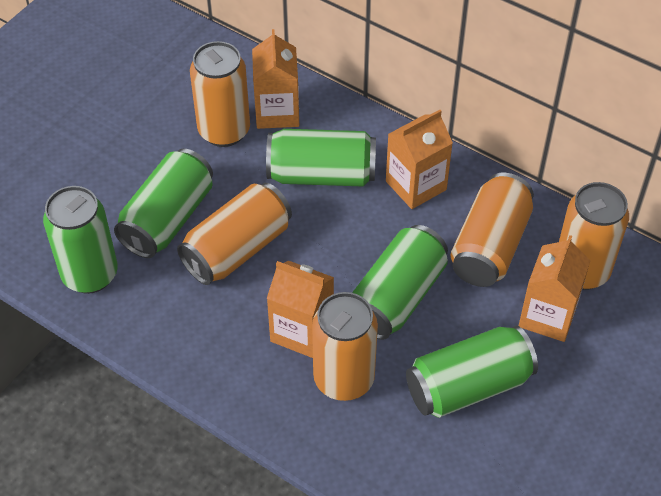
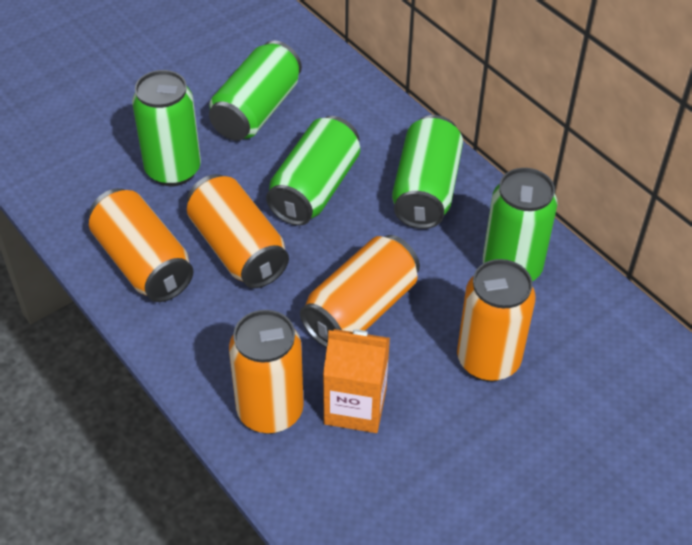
orange carton: 4 -> 1

